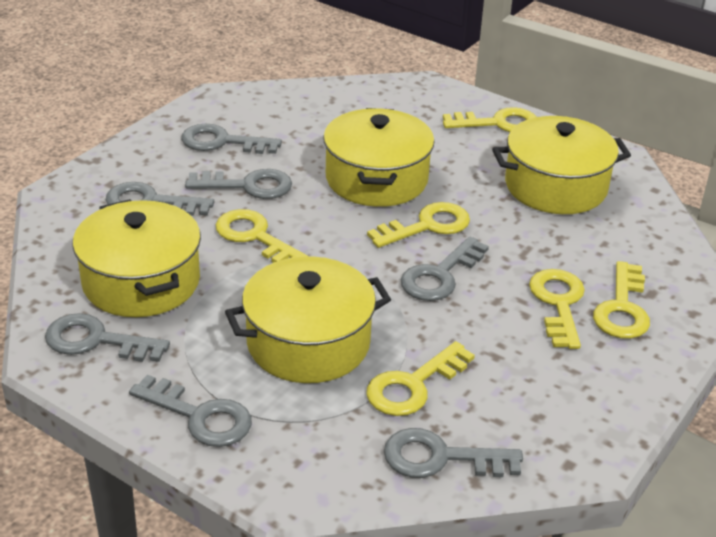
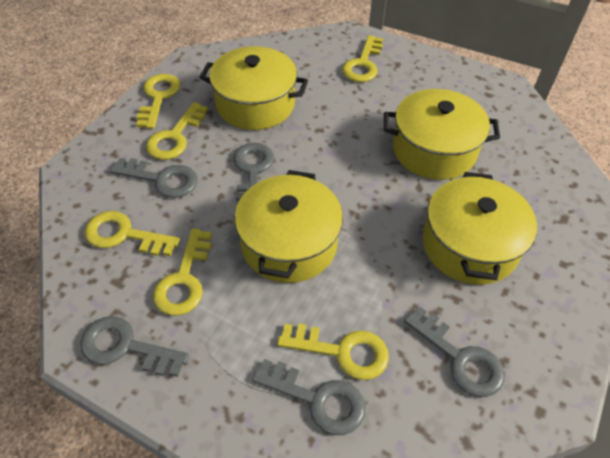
grey key: 7 -> 5

